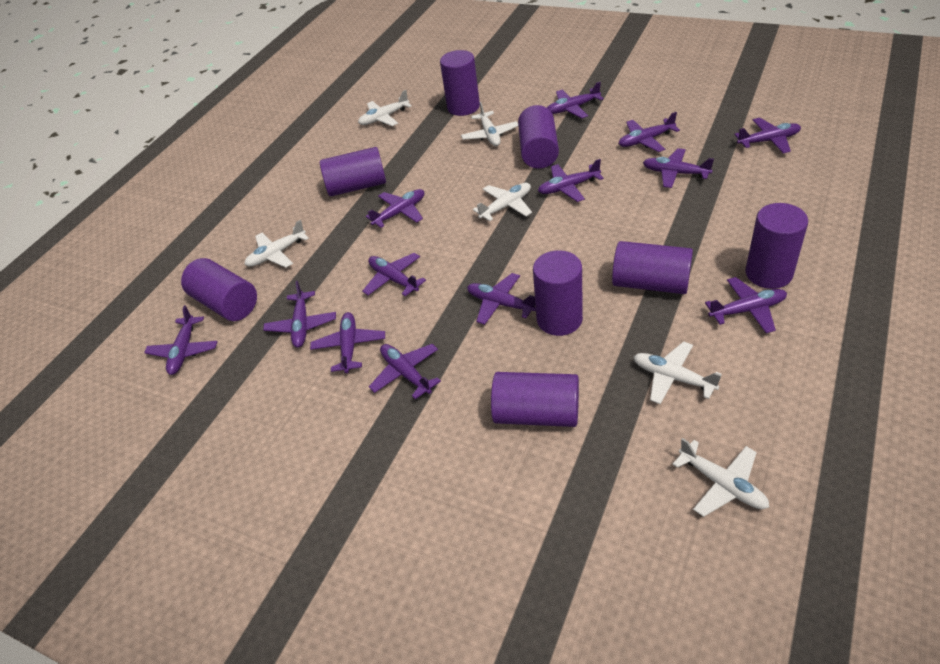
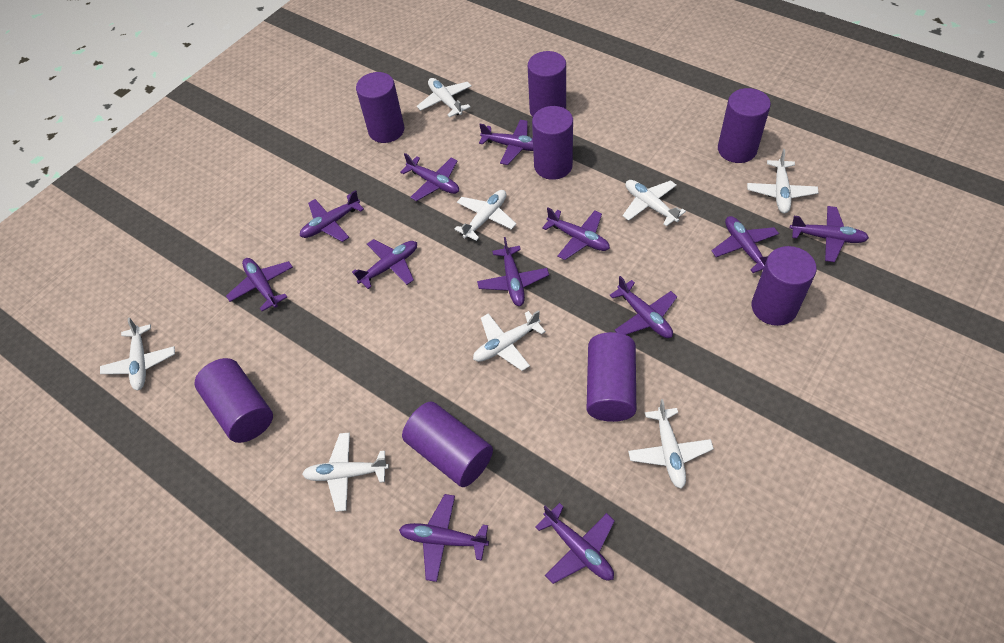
purple plane: 13 -> 12
white plane: 6 -> 8

